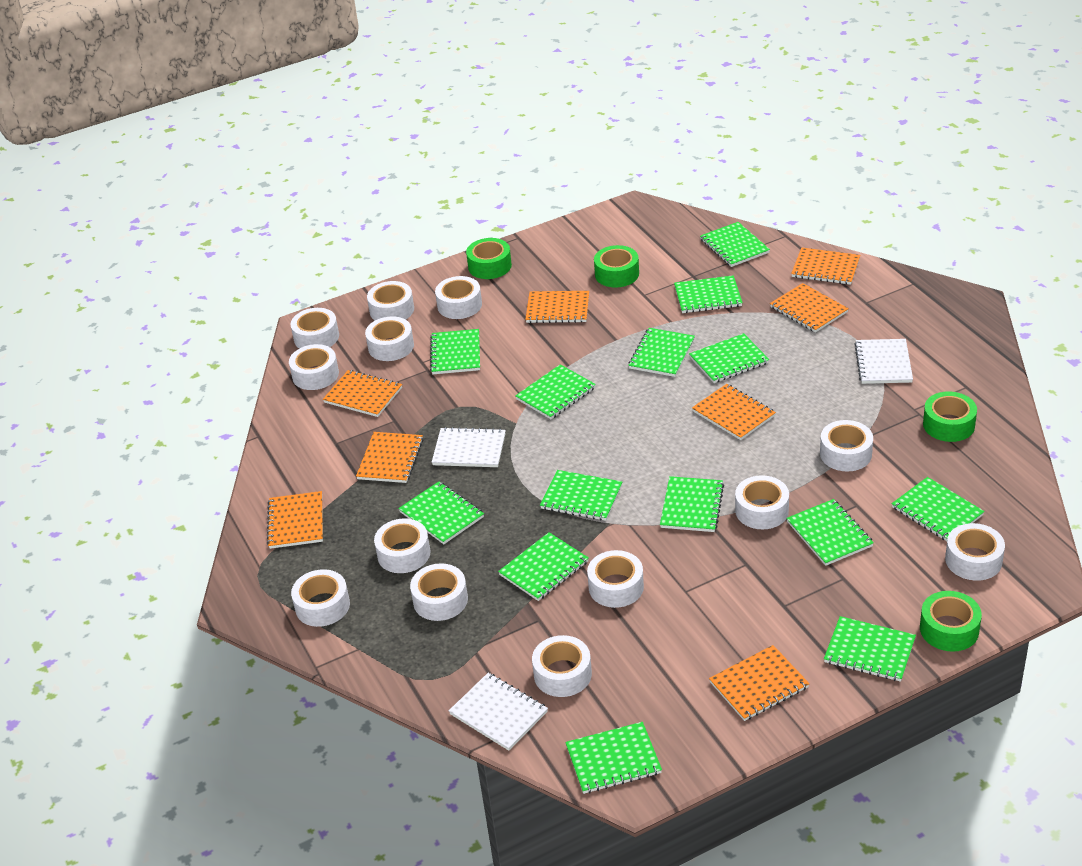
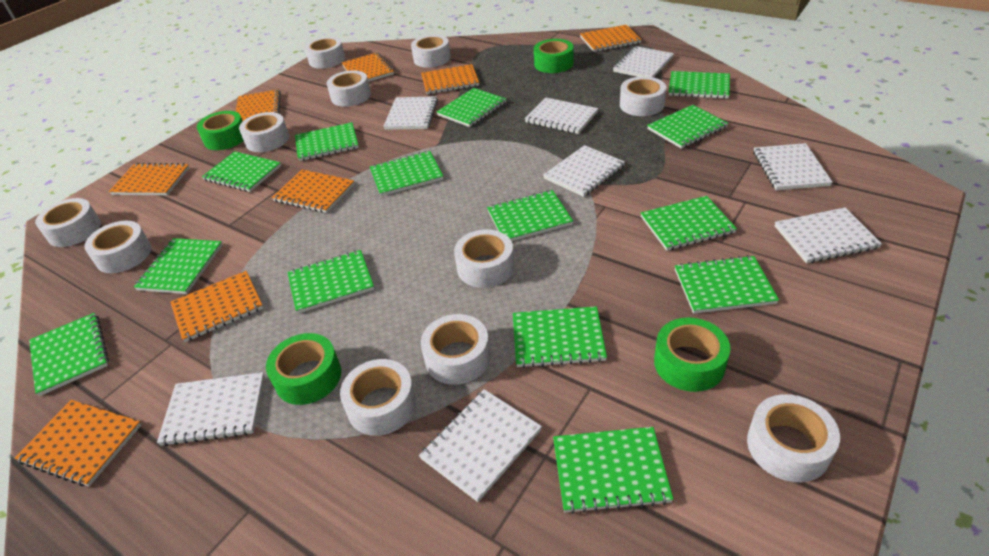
white notebook: 3 -> 8
white tape: 13 -> 11

